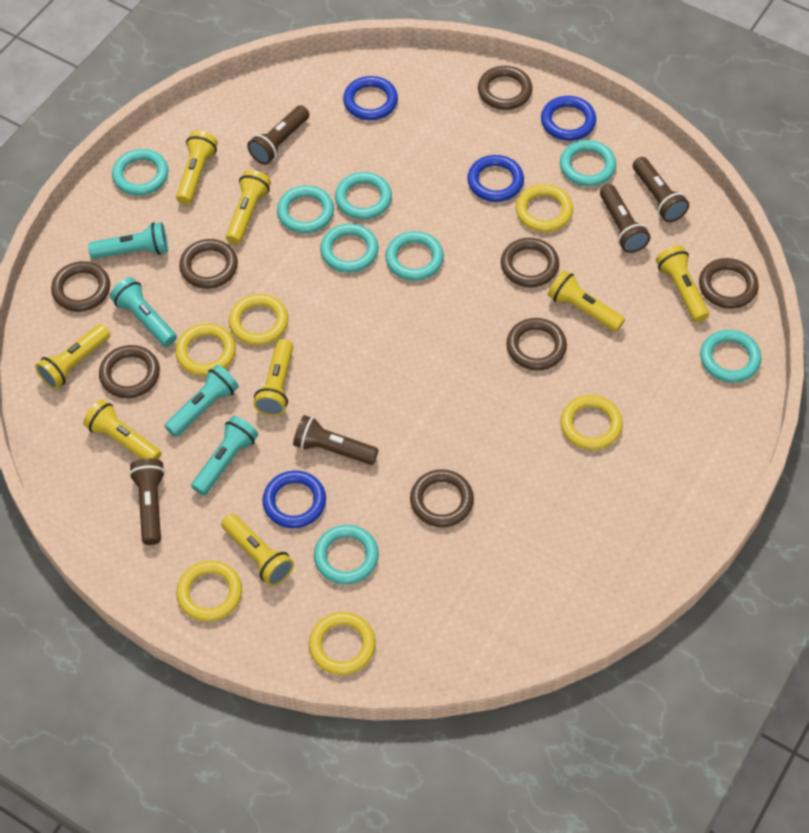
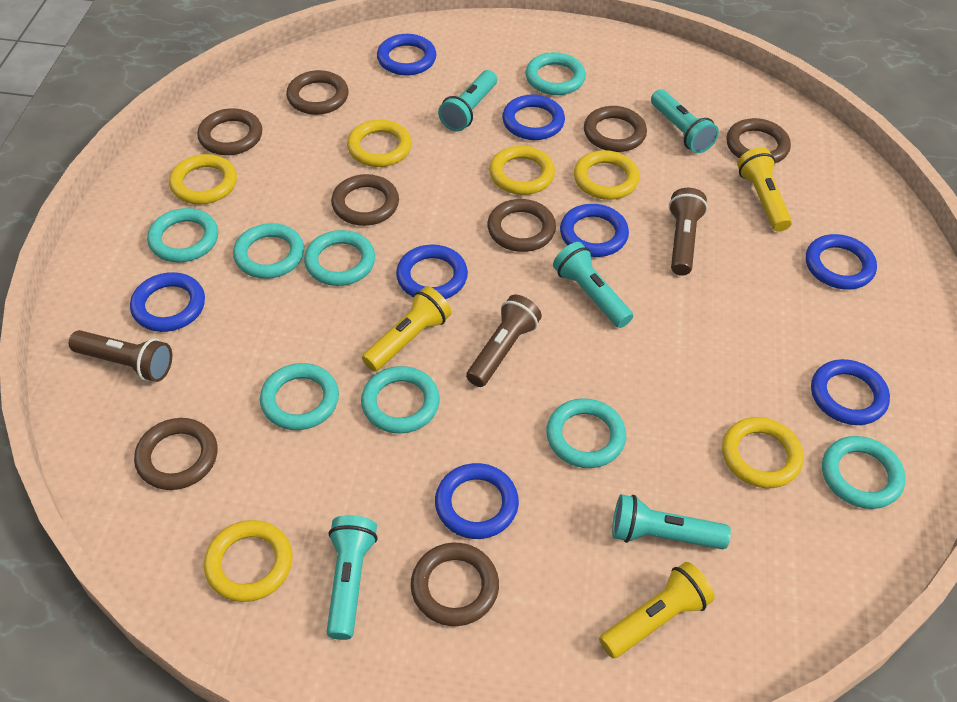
blue ring: 4 -> 8
brown flashlight: 5 -> 3
turquoise flashlight: 4 -> 5
yellow flashlight: 8 -> 3

